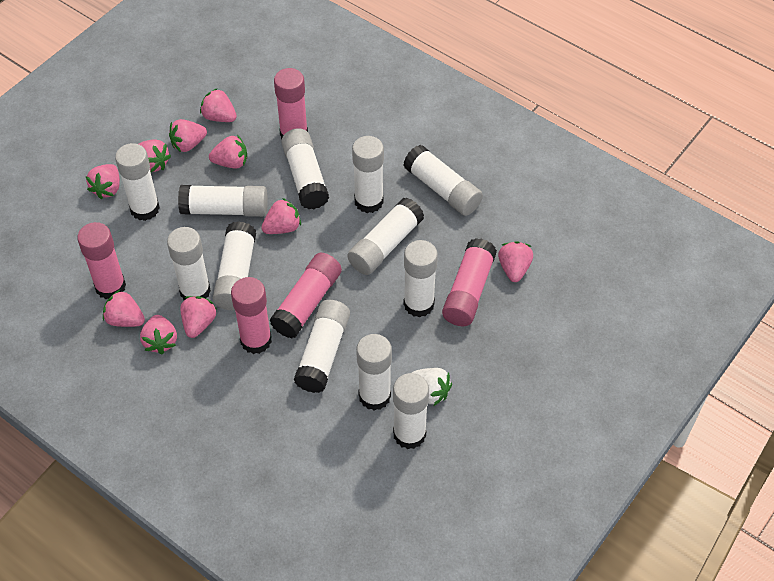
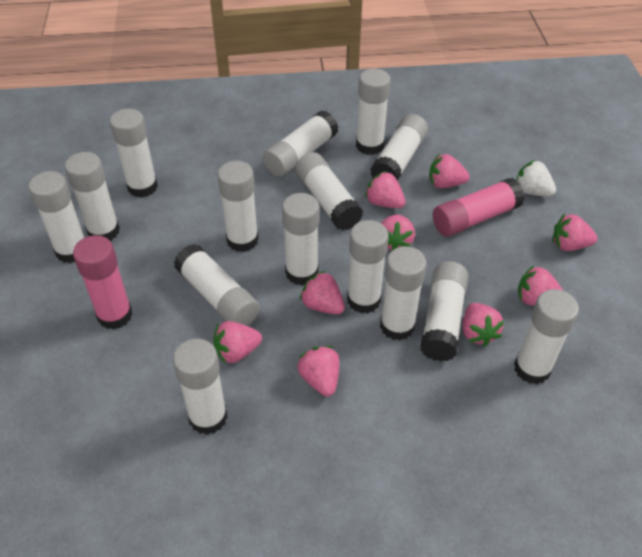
pink glue stick: 5 -> 2
pink strawberry: 10 -> 9
white glue stick: 12 -> 15

